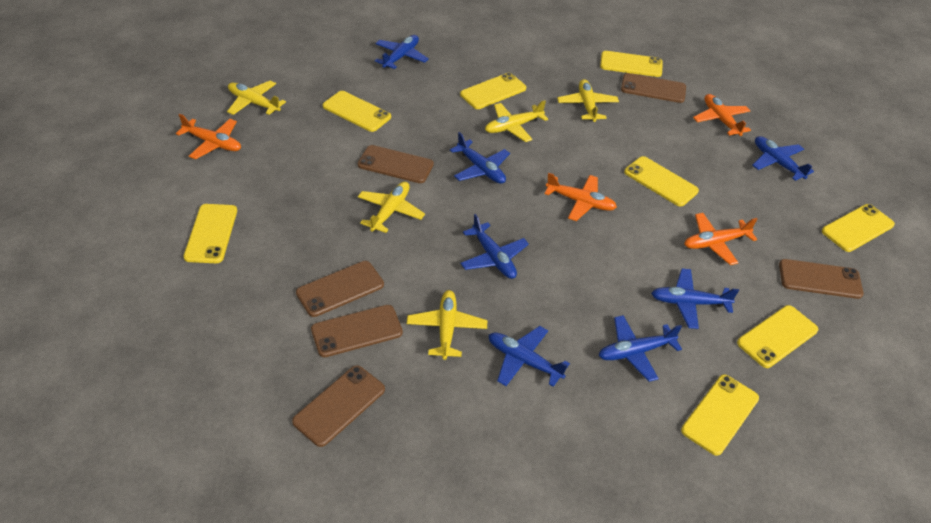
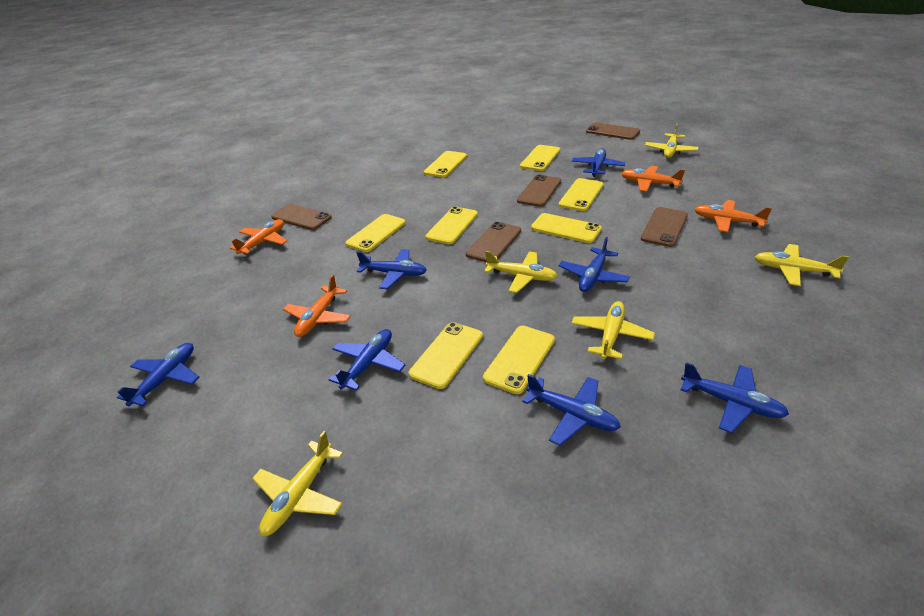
brown phone: 6 -> 5

